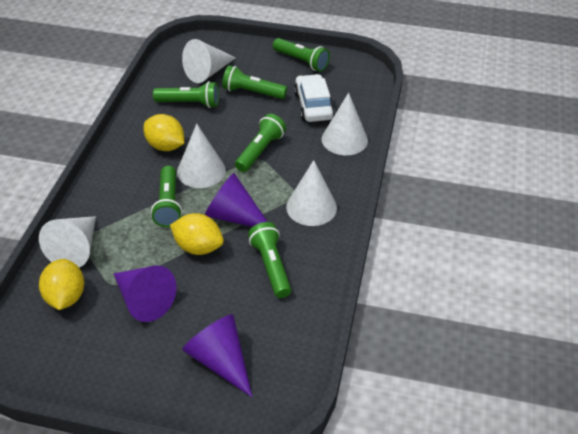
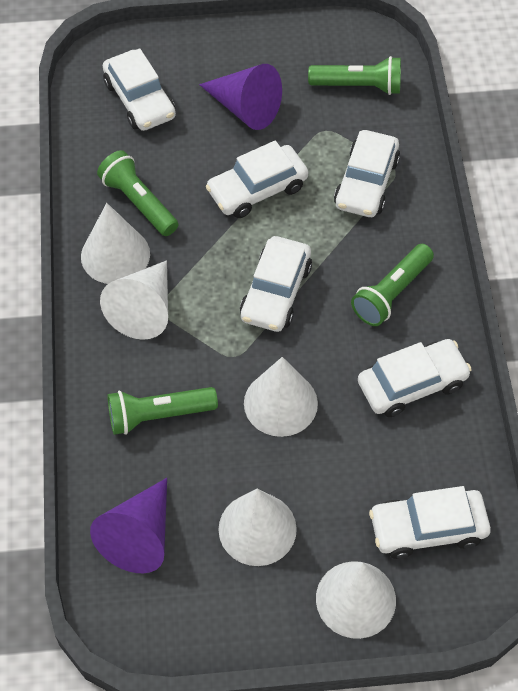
green flashlight: 6 -> 4
purple cone: 3 -> 2
white car: 1 -> 6
yellow lemon: 3 -> 0

